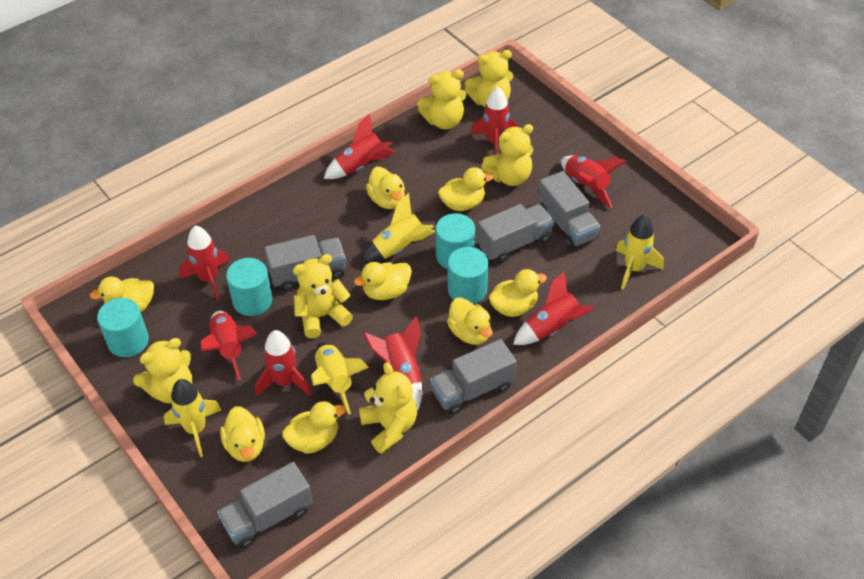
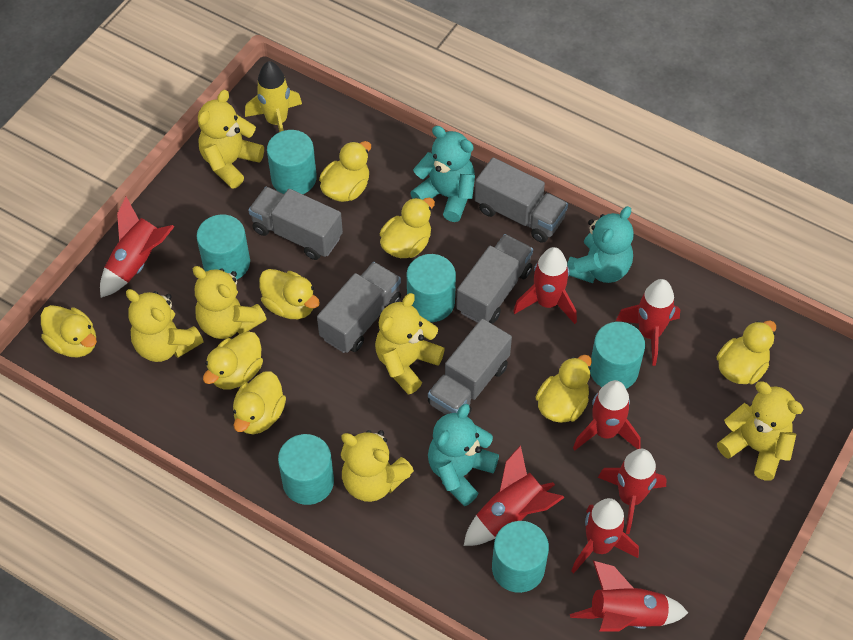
turquoise cylinder: 4 -> 6
turquoise teddy bear: 0 -> 3
yellow rocket: 4 -> 1

